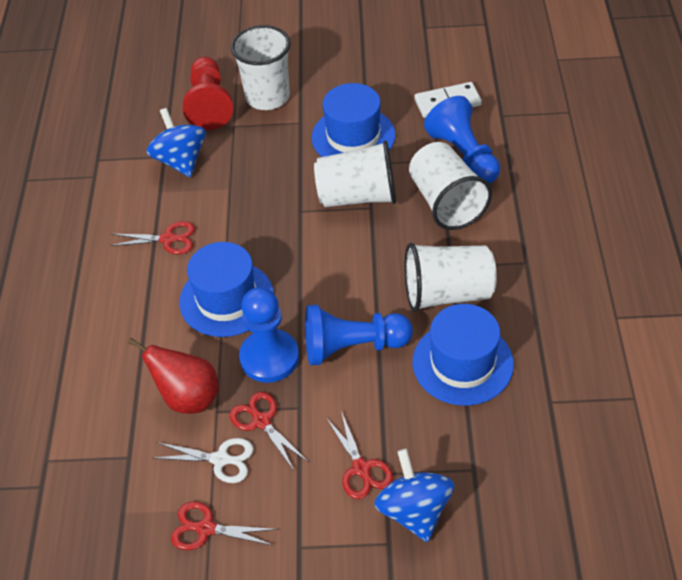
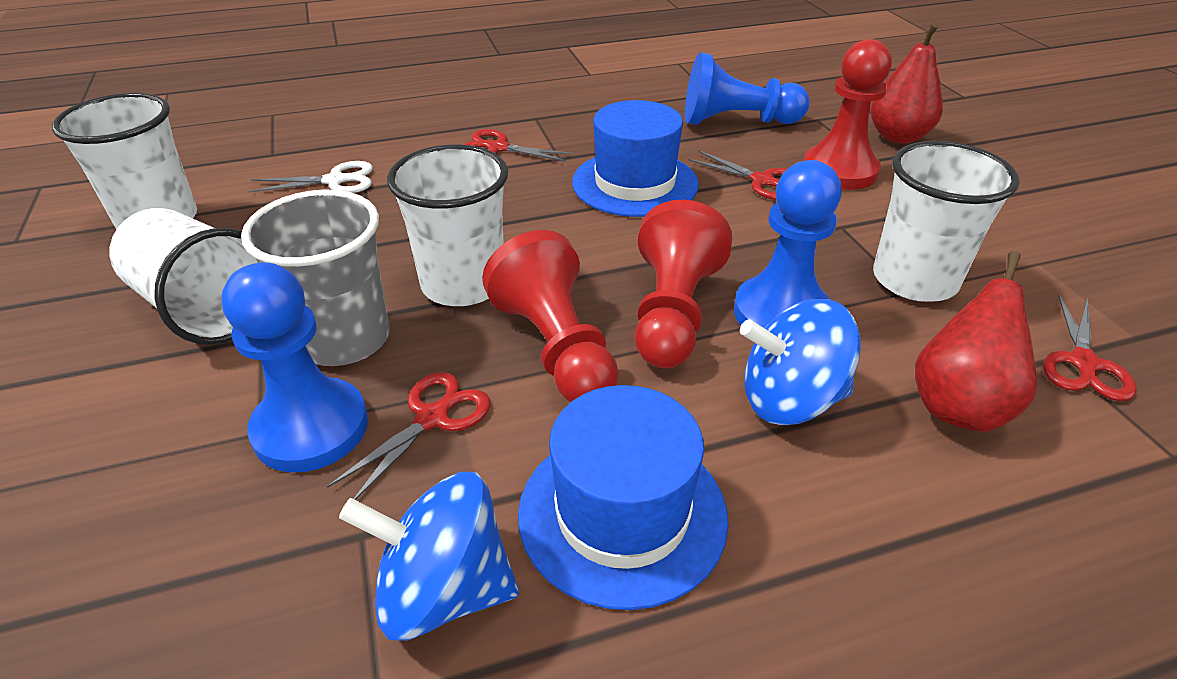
blue hat: 3 -> 2
grey cup: 0 -> 1
red pawn: 1 -> 3
red pear: 1 -> 2
white domino: 1 -> 0

